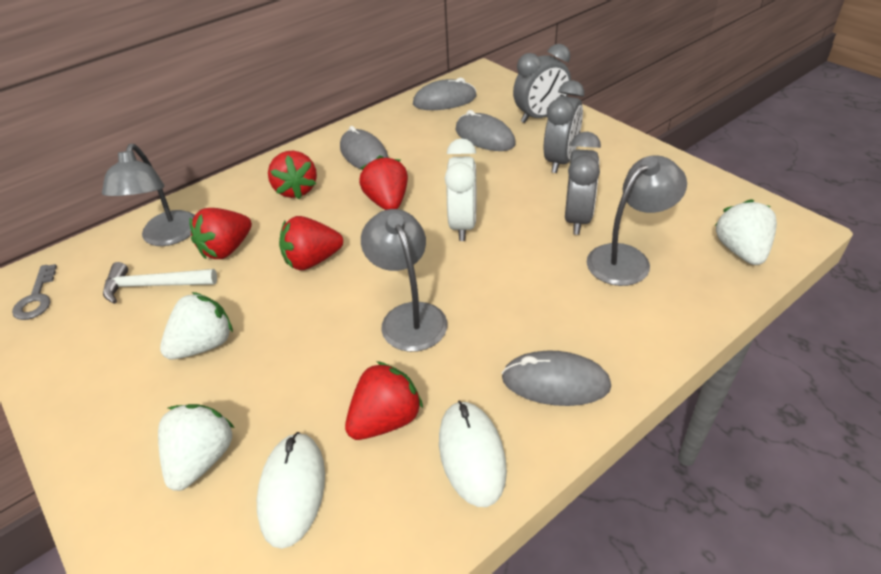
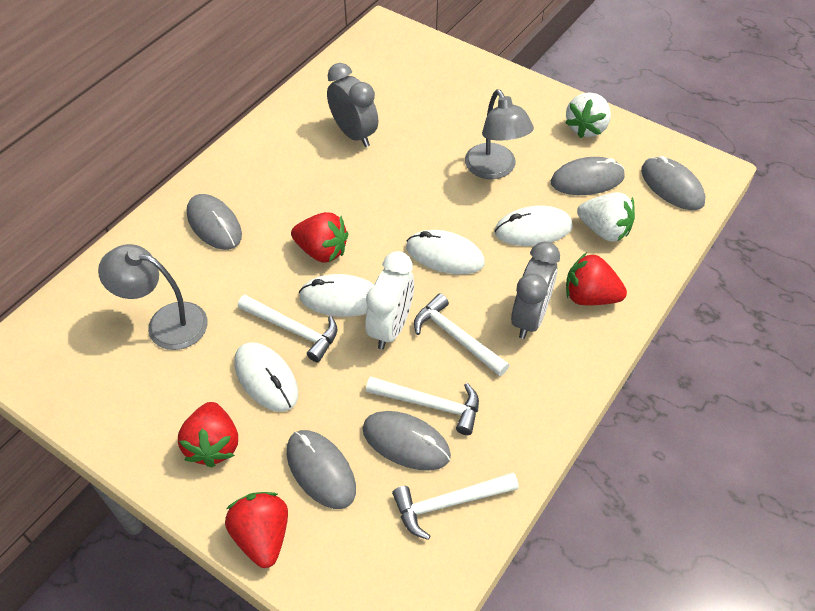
grey clock: 3 -> 2
grey key: 1 -> 0
grey lamp: 3 -> 2
grey mouse: 4 -> 5
red strawberry: 5 -> 4
white hammer: 1 -> 4
white mouse: 2 -> 4
white strawberry: 3 -> 2

